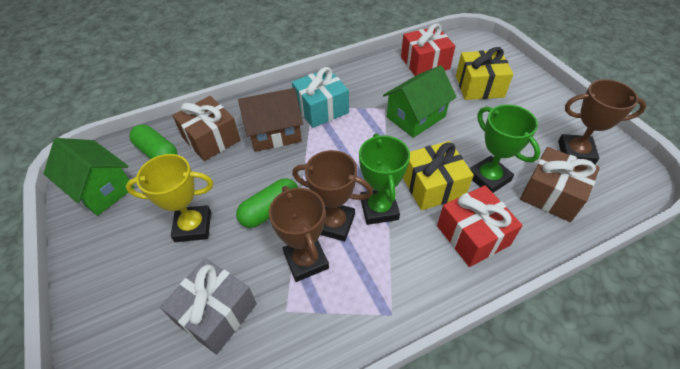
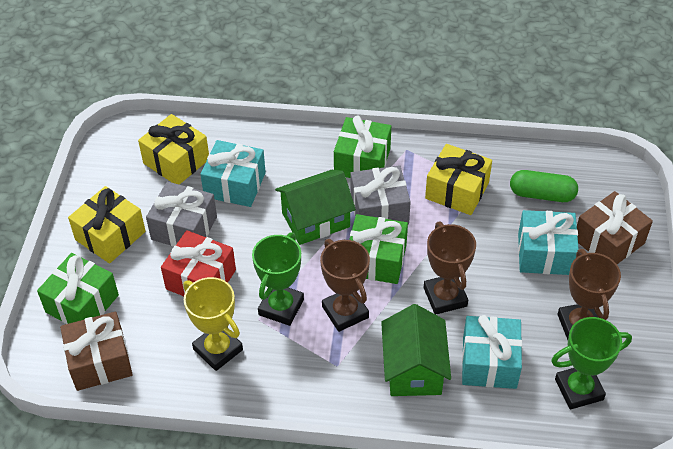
brown house: 1 -> 0
green capsule: 2 -> 1
green gift: 0 -> 3
grey gift: 1 -> 2
red gift: 2 -> 1
turquoise gift: 1 -> 3
yellow gift: 2 -> 3

